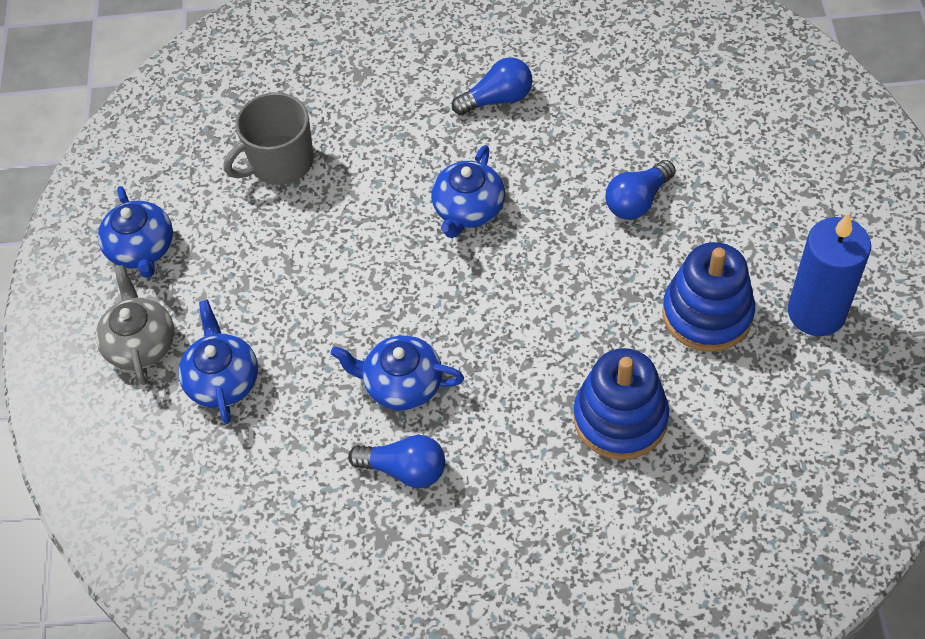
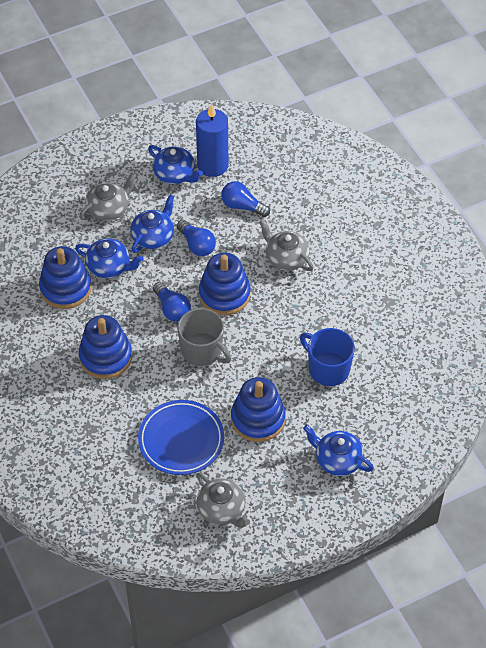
blue mug: 0 -> 1
blue plate: 0 -> 1
blue stacking toy: 2 -> 4
grey teapot: 1 -> 3

